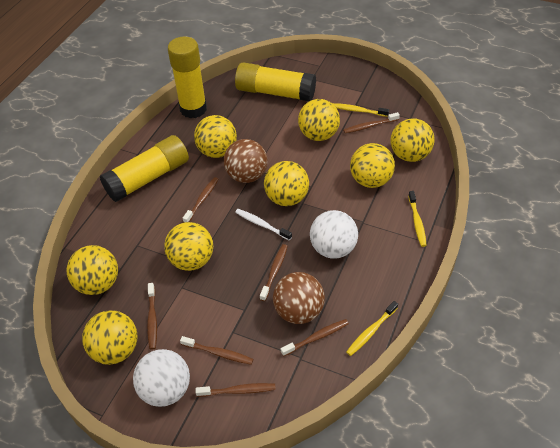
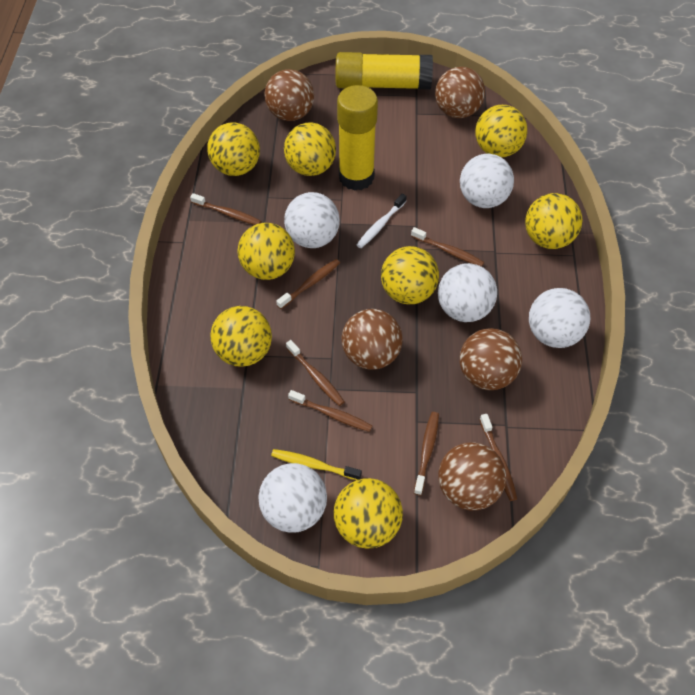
brown ball: 2 -> 5
white ball: 2 -> 5
yellow glue stick: 3 -> 2
yellow toothbrush: 3 -> 1

